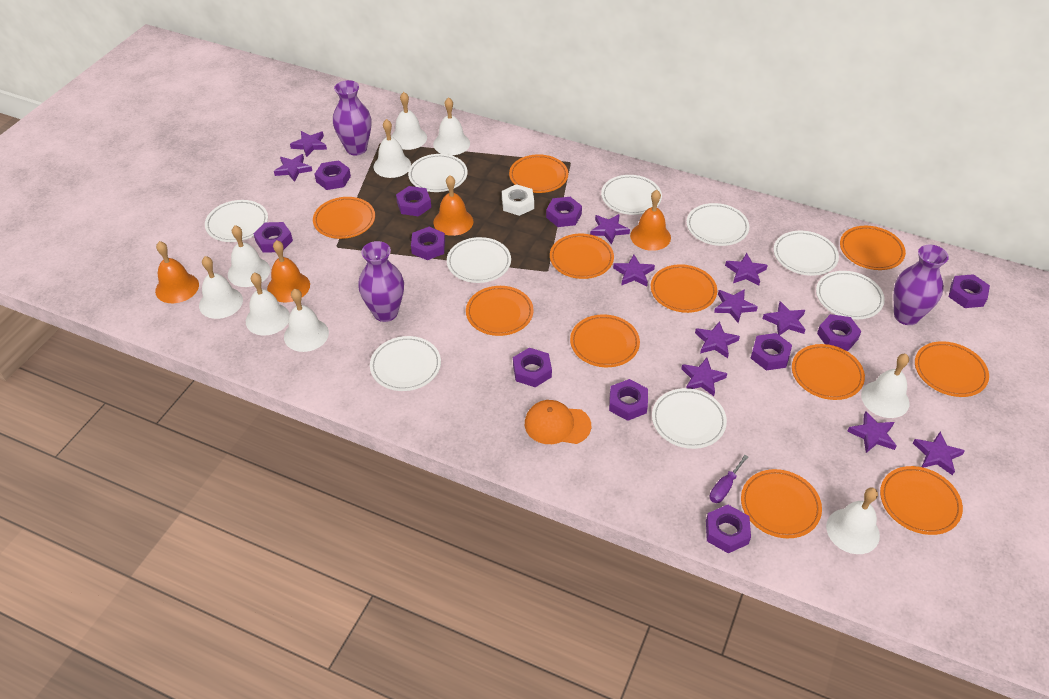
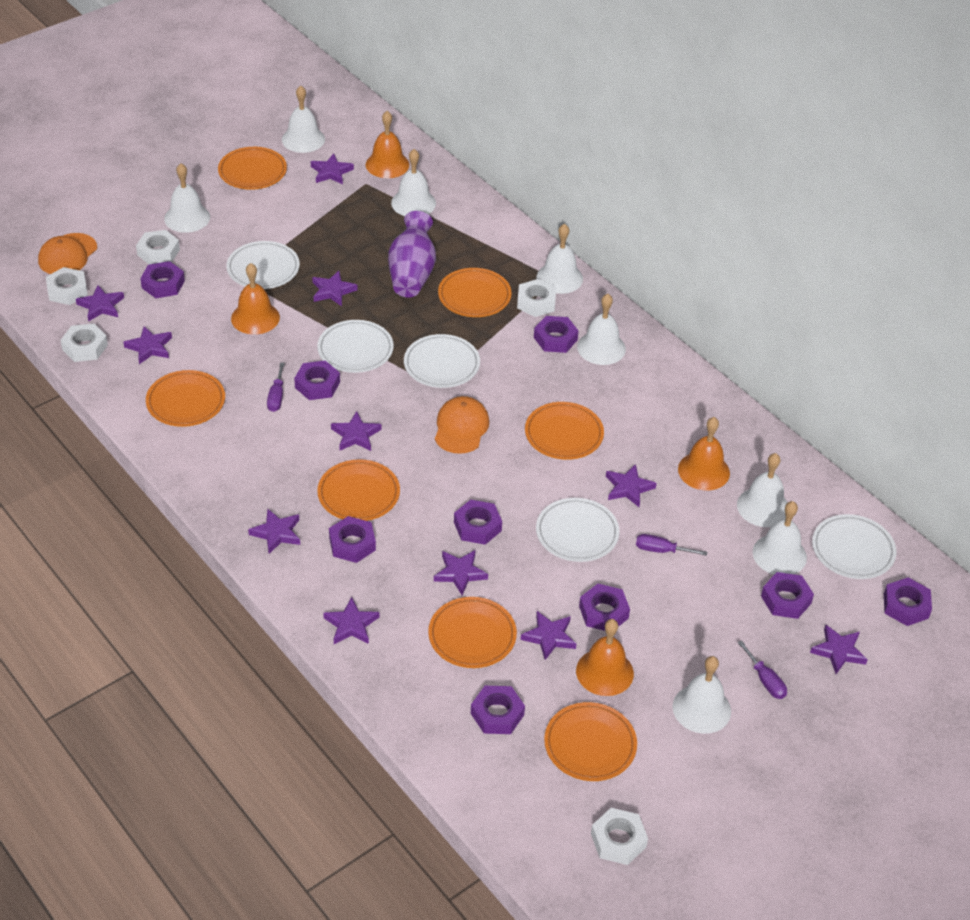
orange cap: 1 -> 2
orange plate: 11 -> 7
purple nut: 11 -> 9
purple screwdriver: 1 -> 3
purple vase: 3 -> 1
white bell: 9 -> 8
white nut: 1 -> 5
white plate: 9 -> 5

